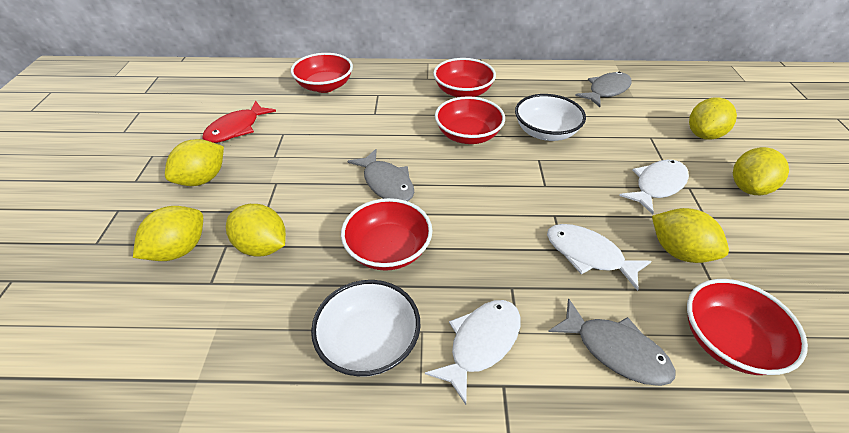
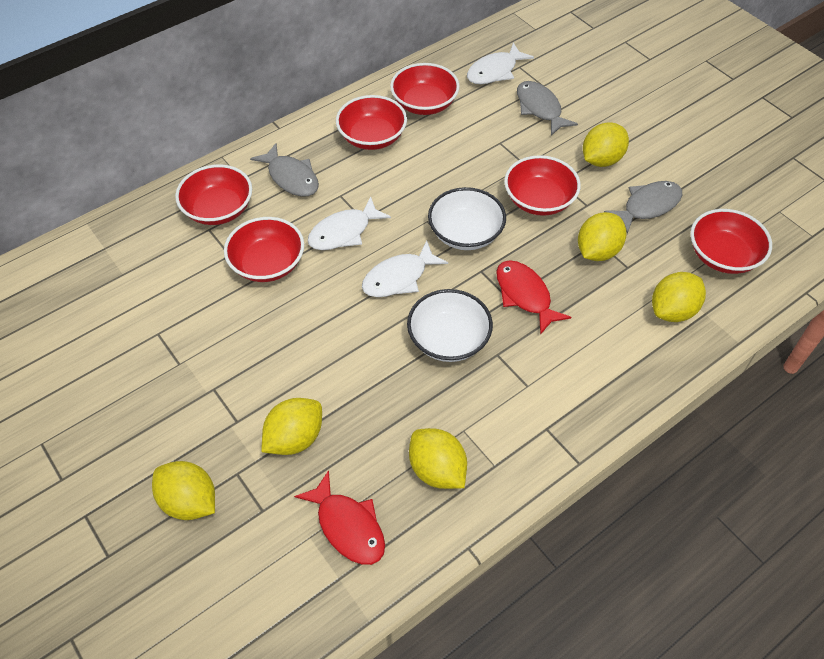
red bowl: 5 -> 6
red fish: 1 -> 2

